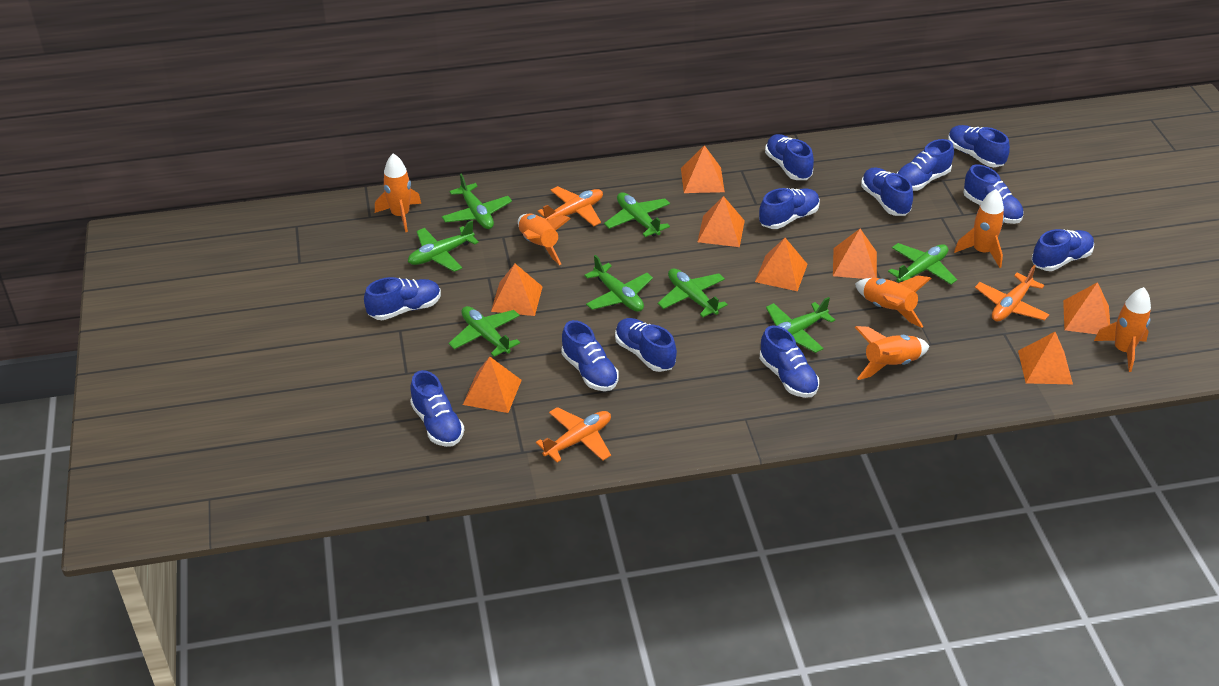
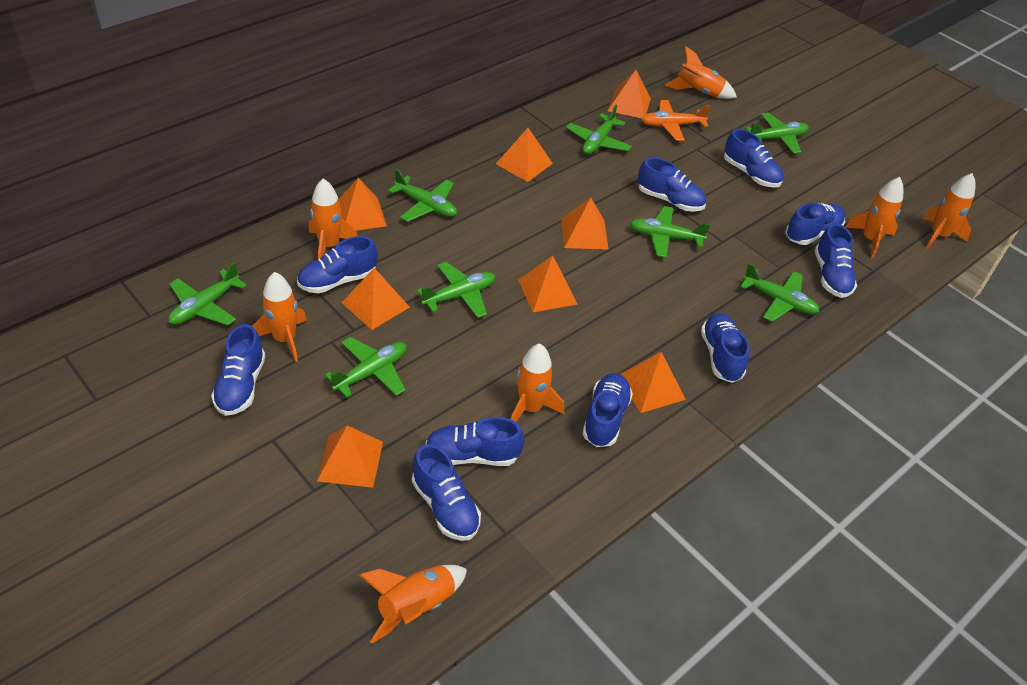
blue shoe: 12 -> 10
orange plane: 3 -> 1
orange rocket: 6 -> 7

